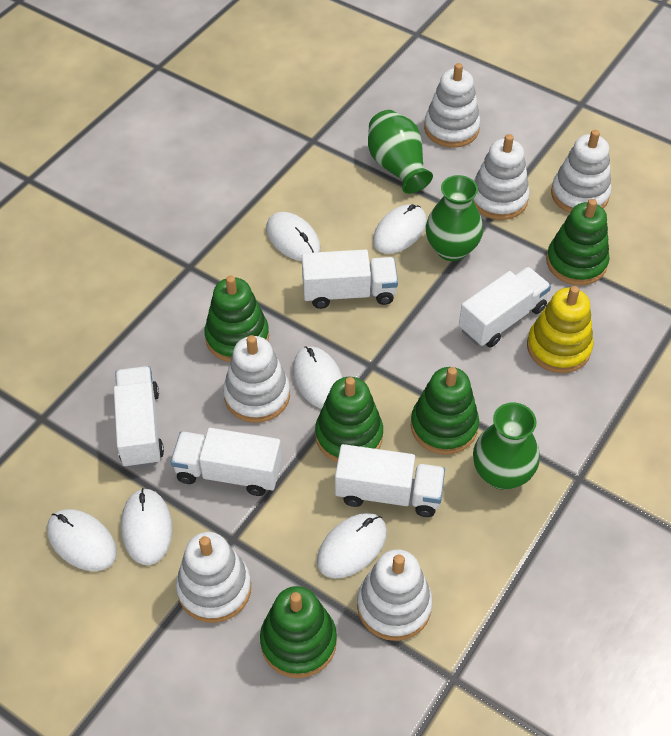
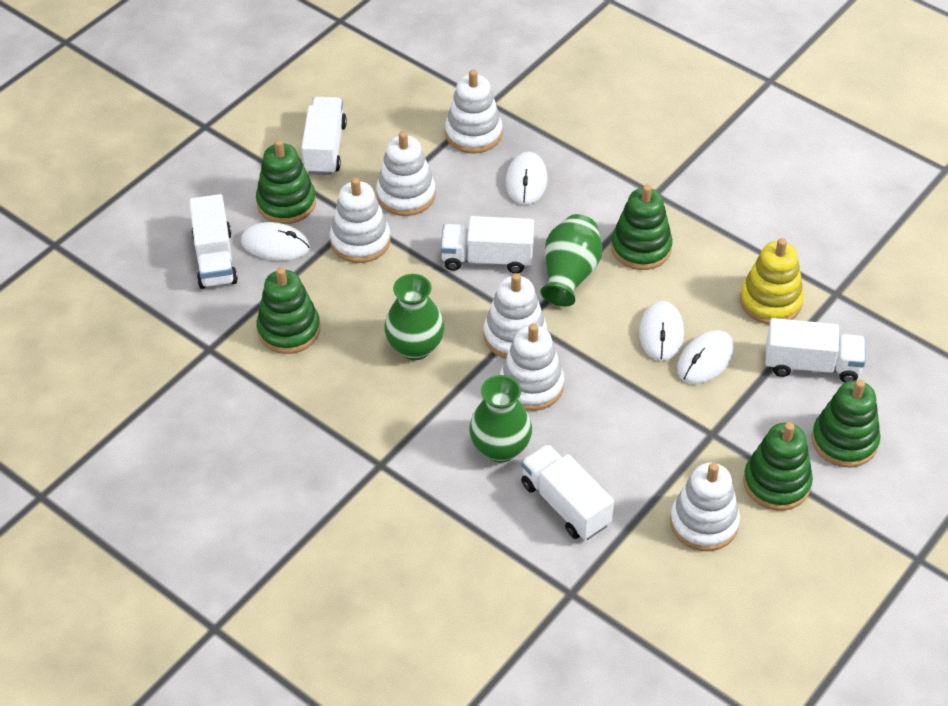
white mouse: 6 -> 4

